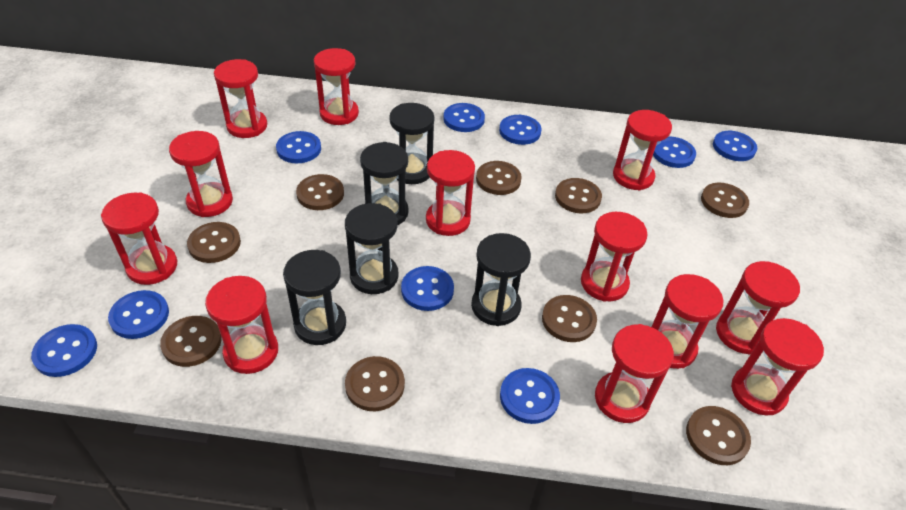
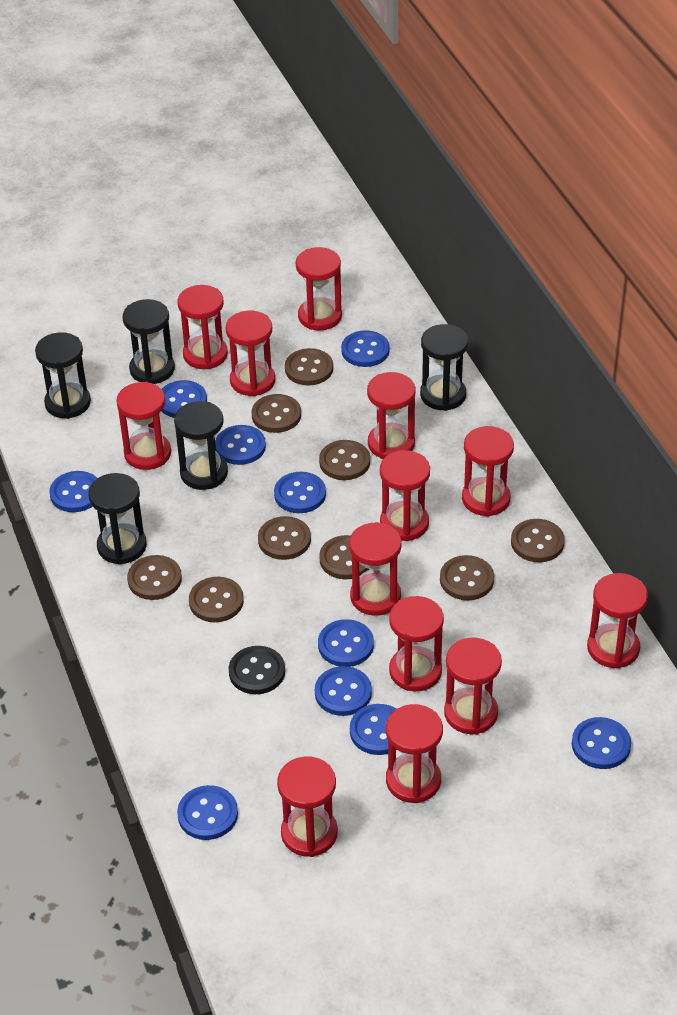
black button: 0 -> 1
blue button: 9 -> 10
red hourglass: 12 -> 13

